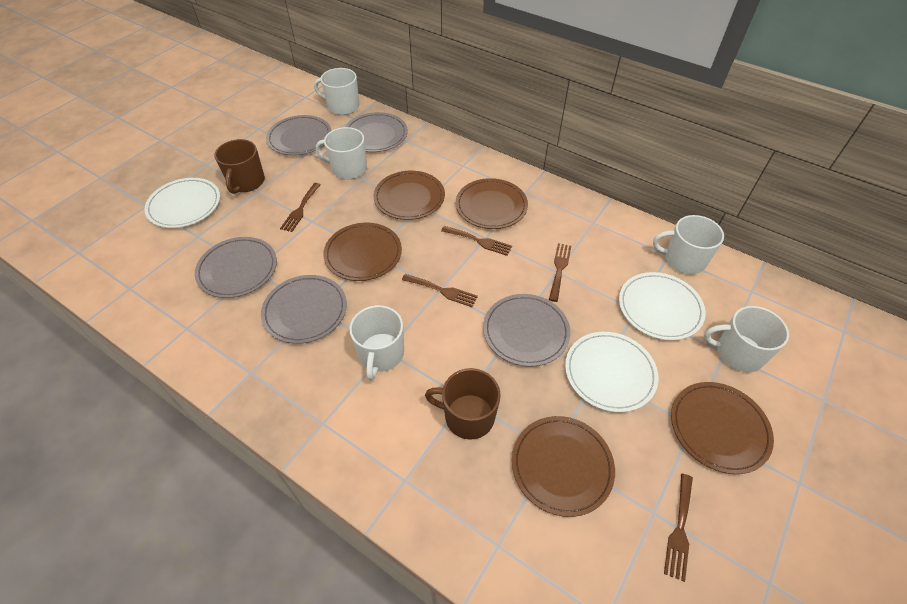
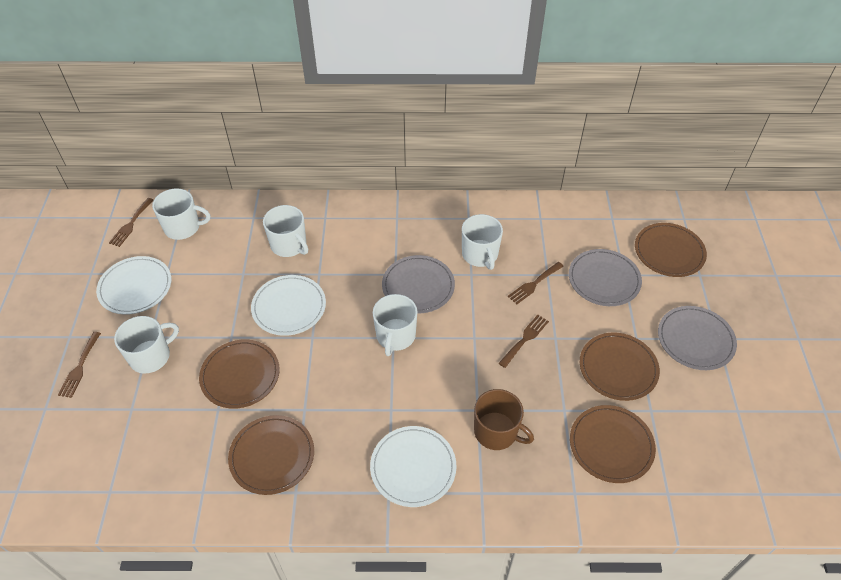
brown fork: 5 -> 4
brown mug: 2 -> 1
grey plate: 5 -> 3

